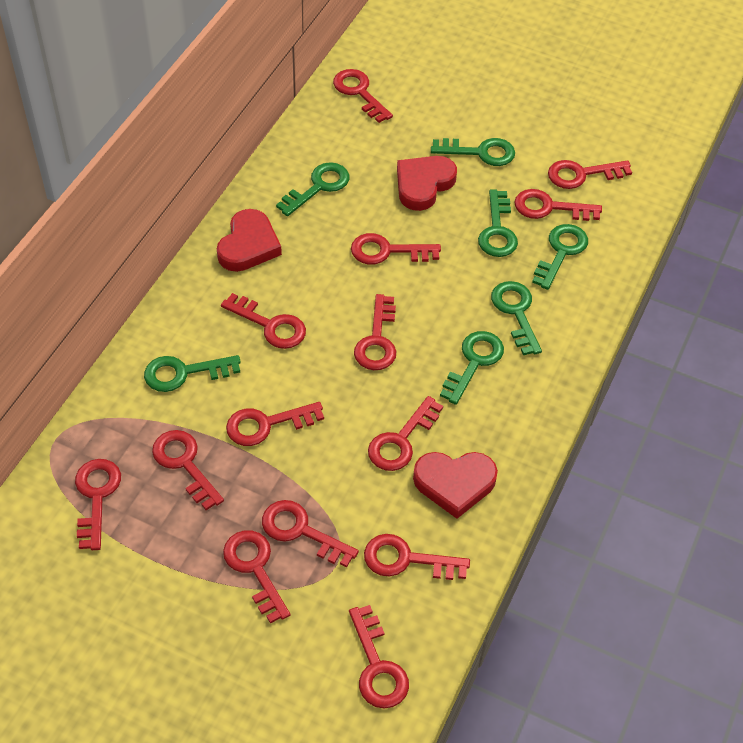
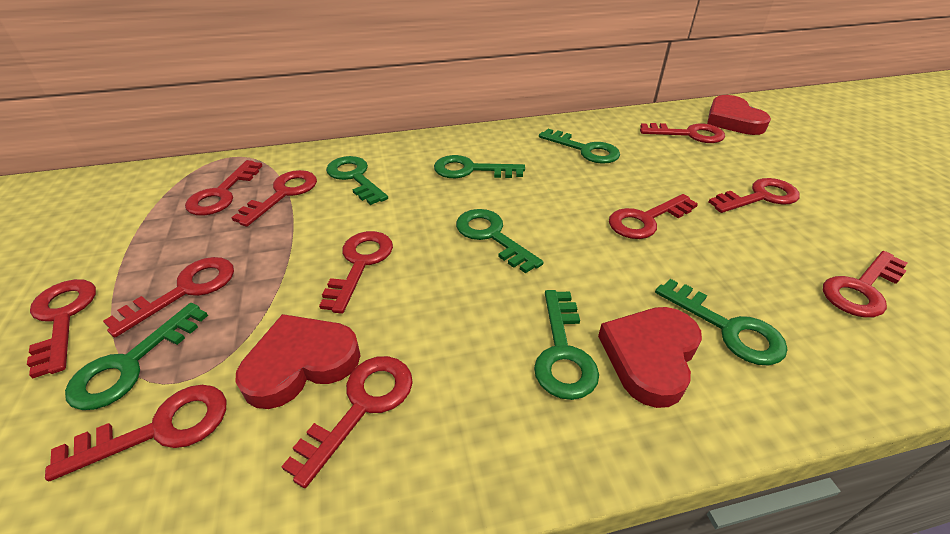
red key: 14 -> 11

